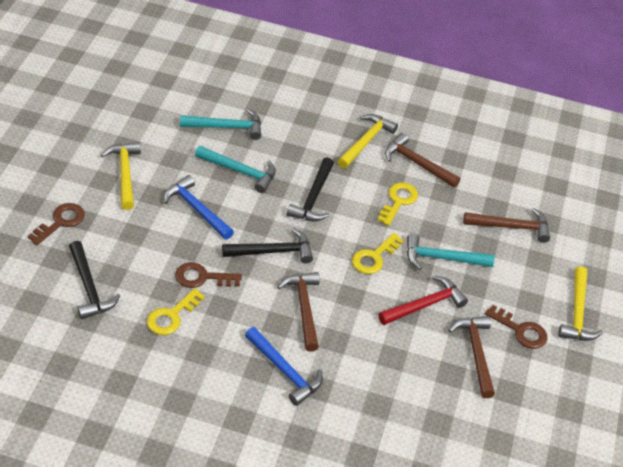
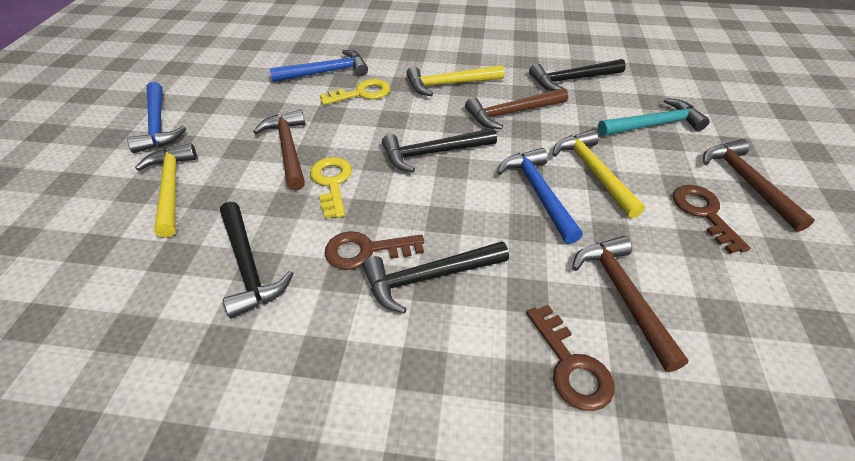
black hammer: 3 -> 4
blue hammer: 2 -> 3
red hammer: 1 -> 0
turquoise hammer: 3 -> 1
yellow key: 3 -> 2

